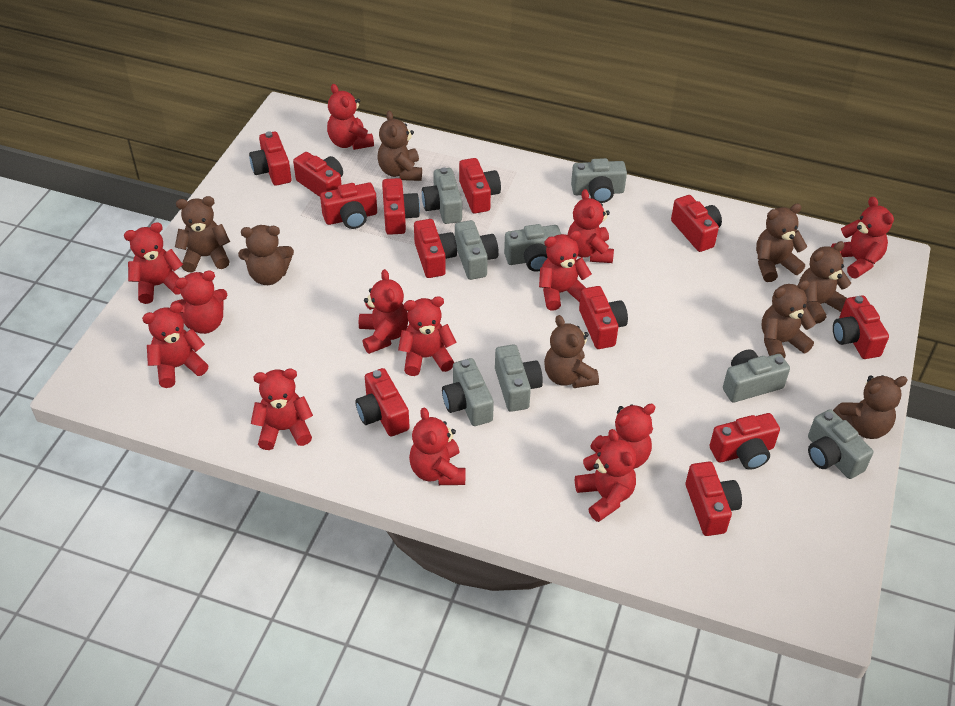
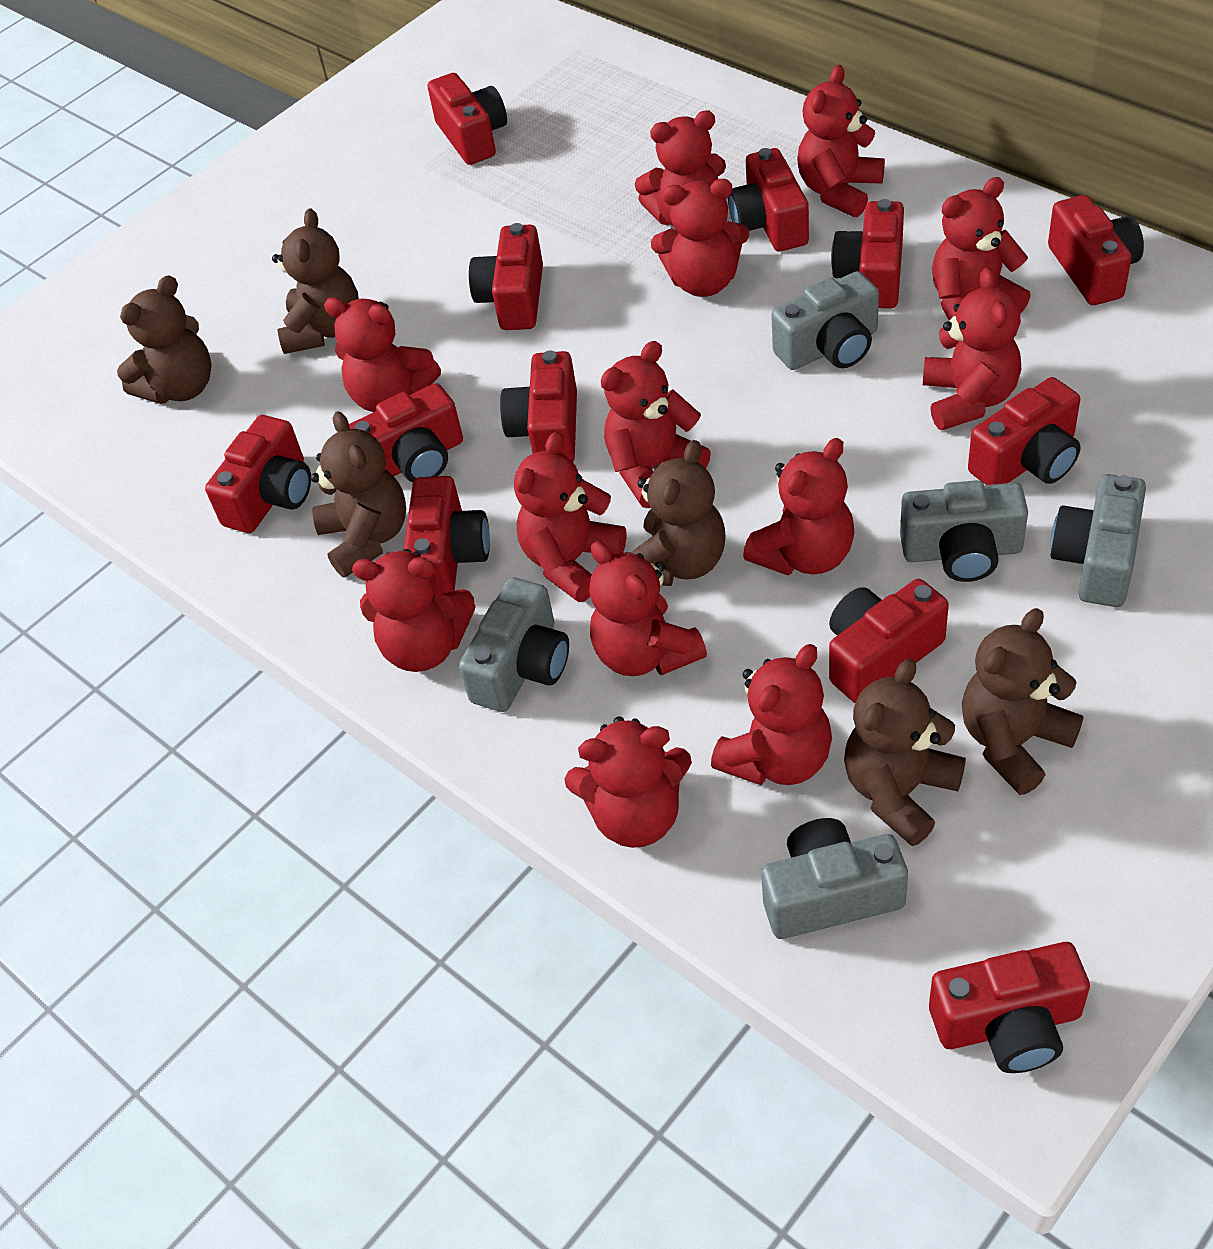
brown teddy bear: 8 -> 6
grey camera: 8 -> 5

